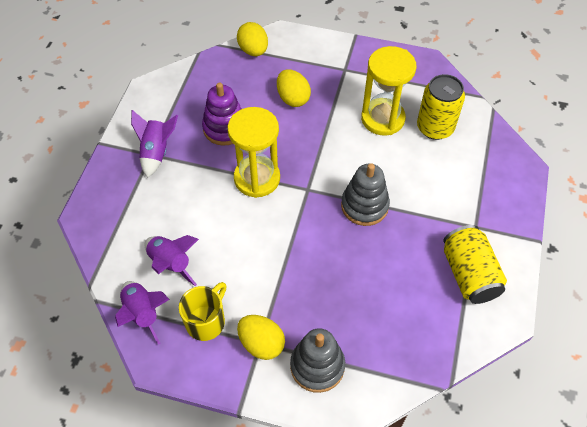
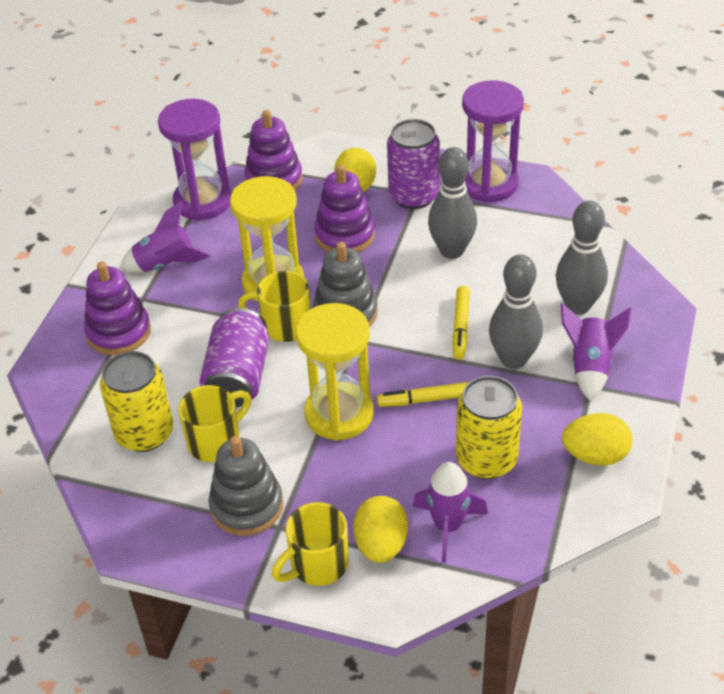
grey bowling pin: 0 -> 3
purple can: 0 -> 2
purple hourglass: 0 -> 2
purple stacking toy: 1 -> 3
yellow marker: 0 -> 2
yellow mug: 1 -> 3

